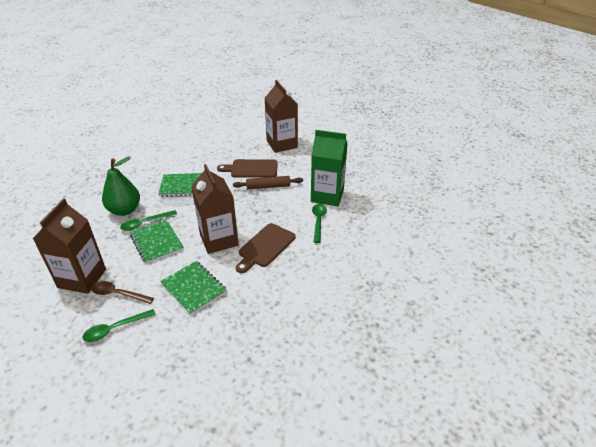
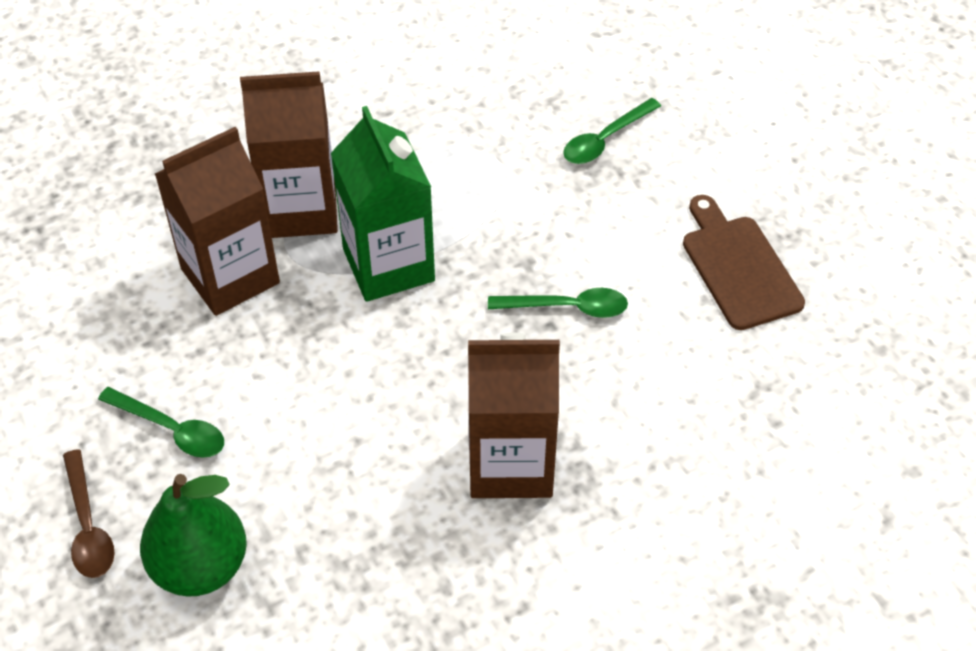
brown cutting board: 2 -> 1
brown rolling pin: 1 -> 0
green notebook: 3 -> 0

